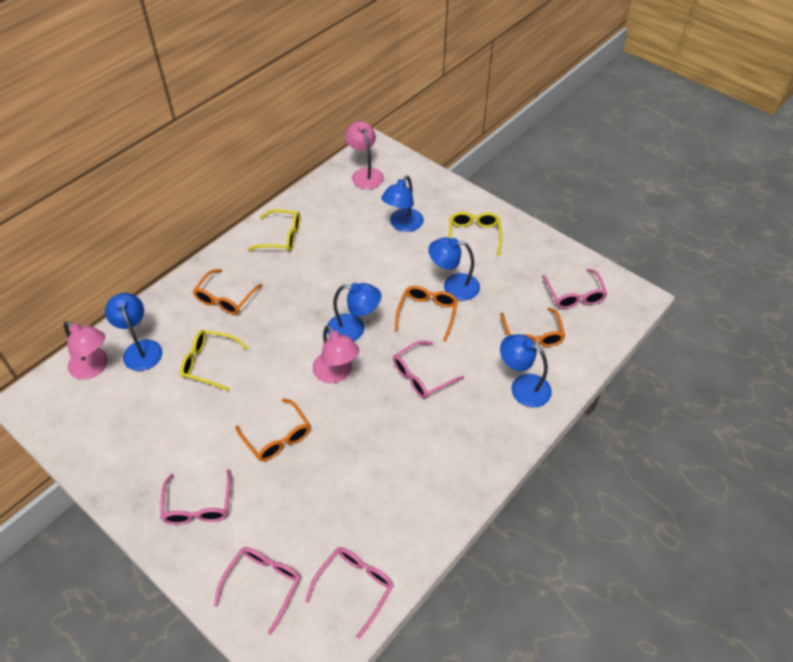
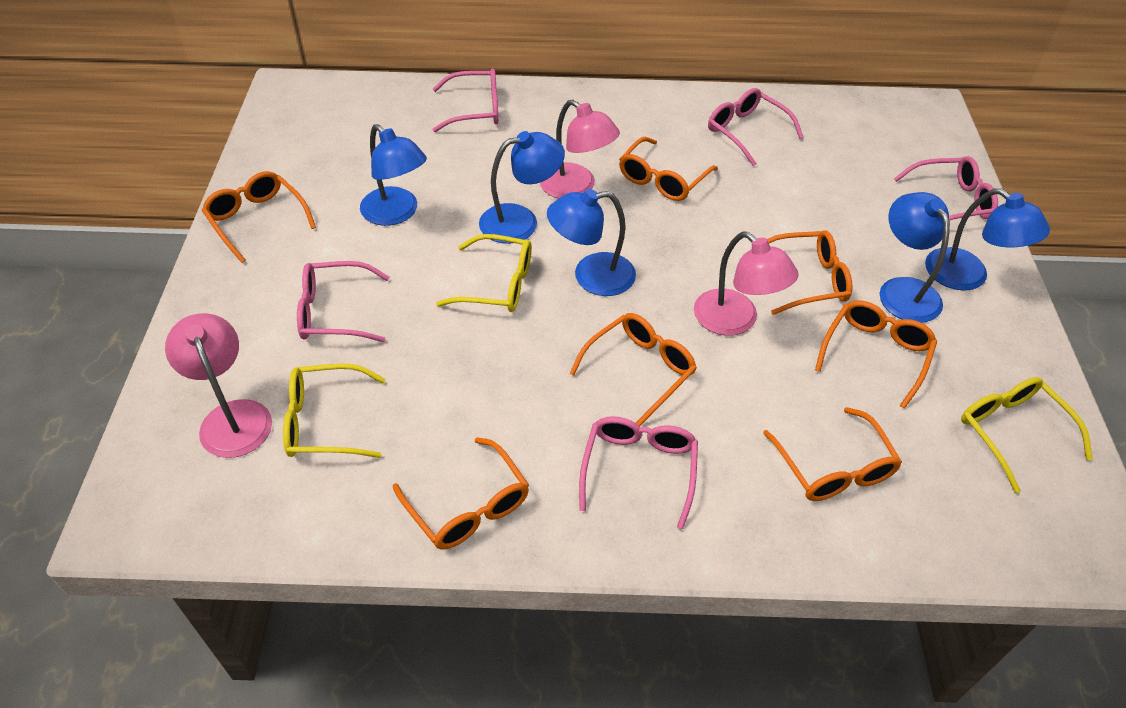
orange glasses: 4 -> 7

